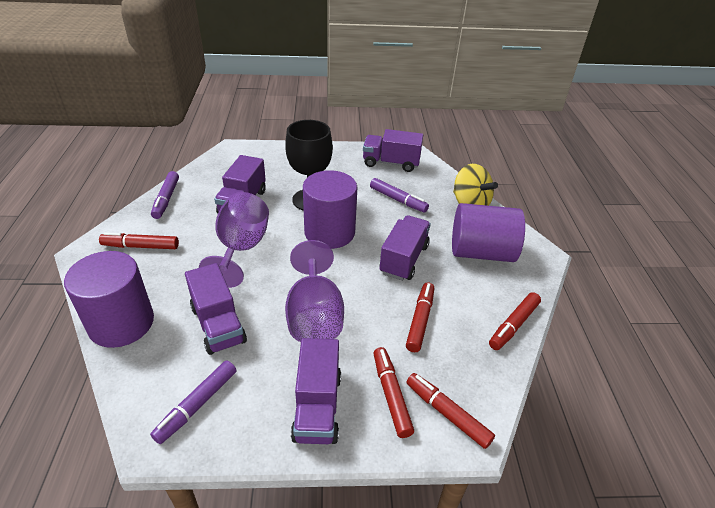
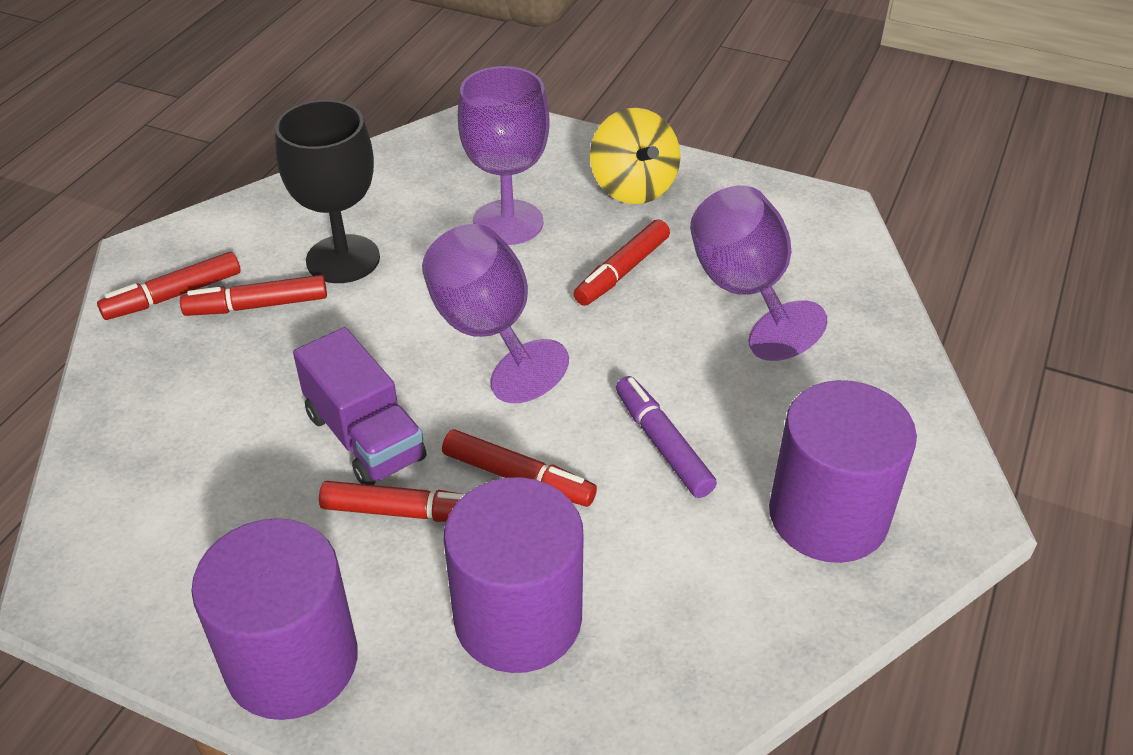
purple goblet: 2 -> 3
purple marker: 3 -> 1
purple truck: 5 -> 1

